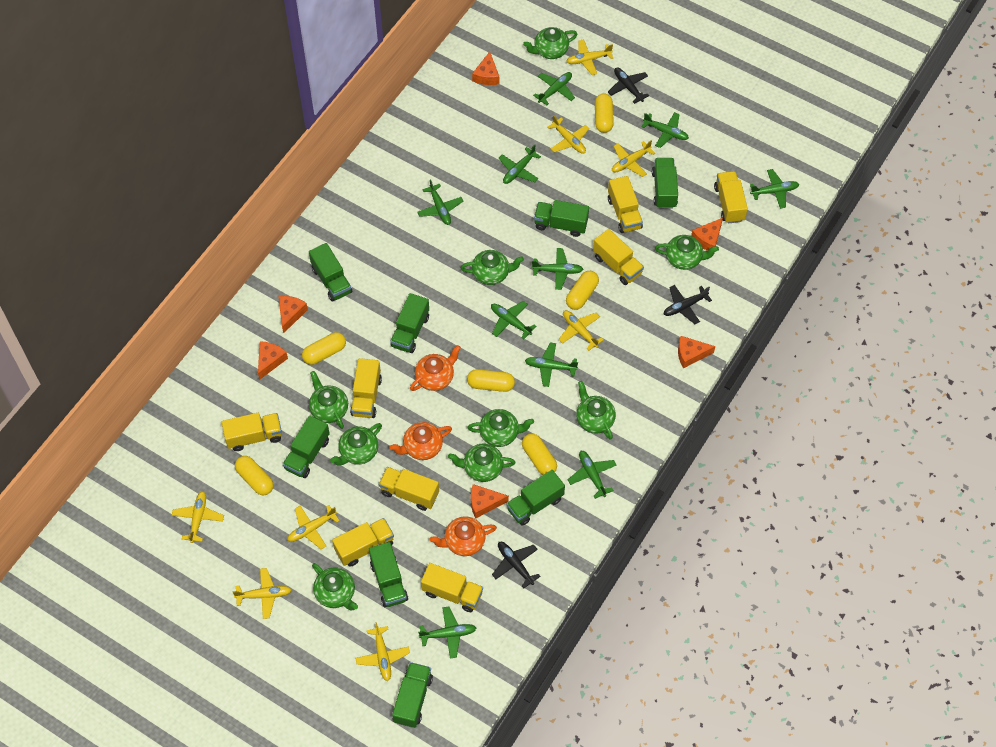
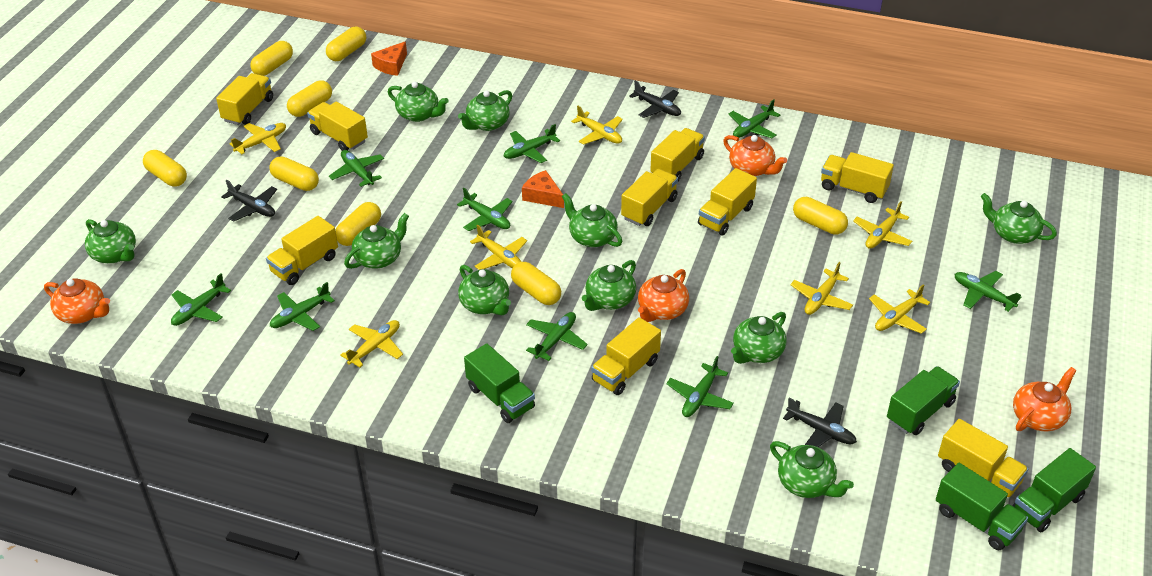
green plane: 10 -> 9
green teapot: 9 -> 10
green truck: 8 -> 4
orange cheese: 6 -> 2
orange teapot: 3 -> 4
yellow capsule: 6 -> 8
yellow plane: 8 -> 7
yellow truck: 8 -> 9

